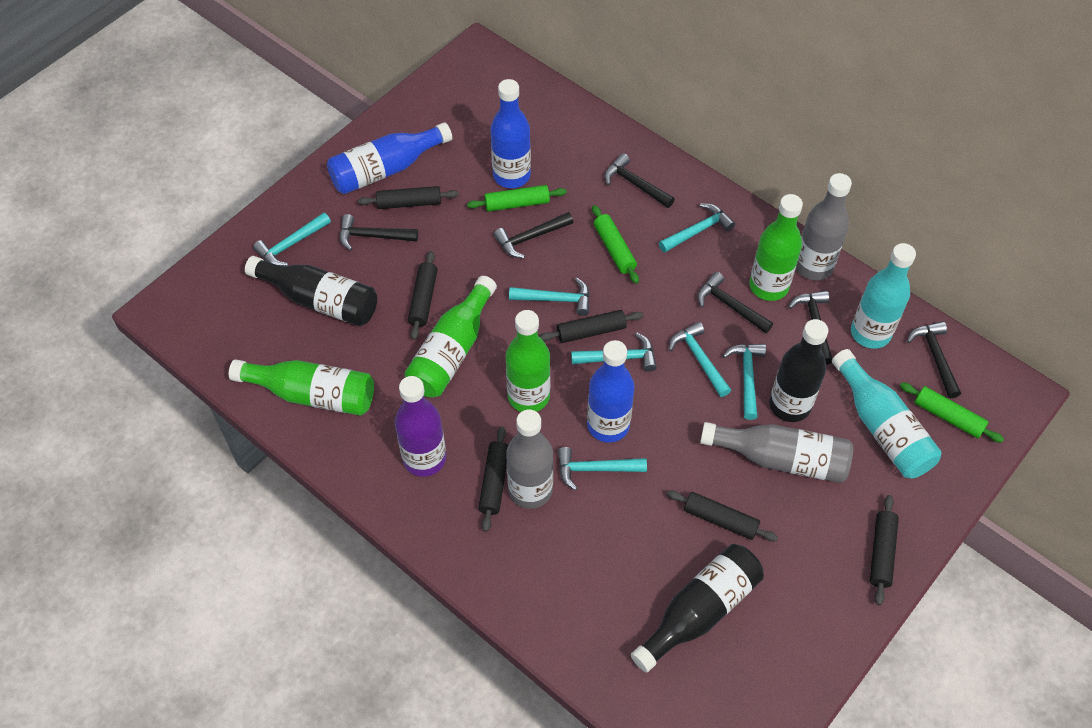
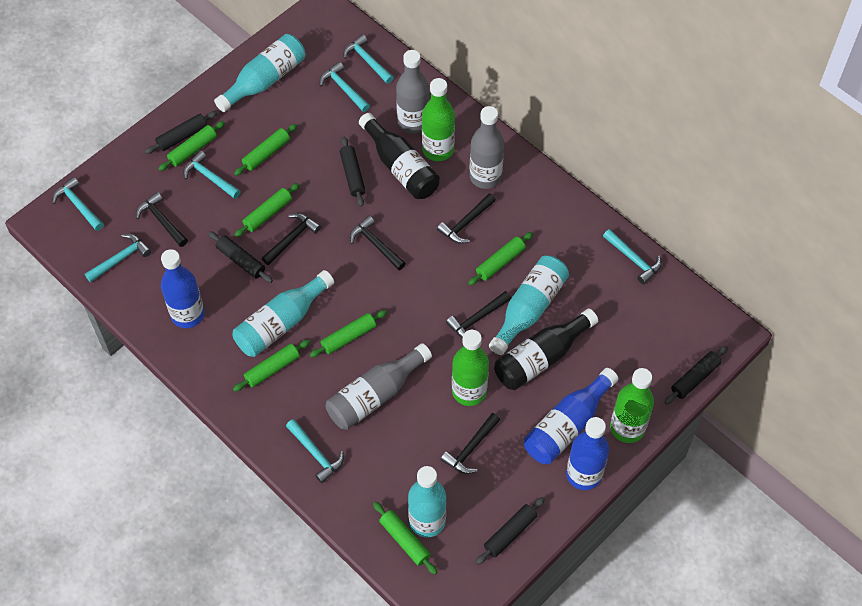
black bottle: 3 -> 2
black rolling pin: 6 -> 5
green bottle: 4 -> 3
green rolling pin: 3 -> 7
purple bottle: 1 -> 0
turquoise bottle: 2 -> 4

